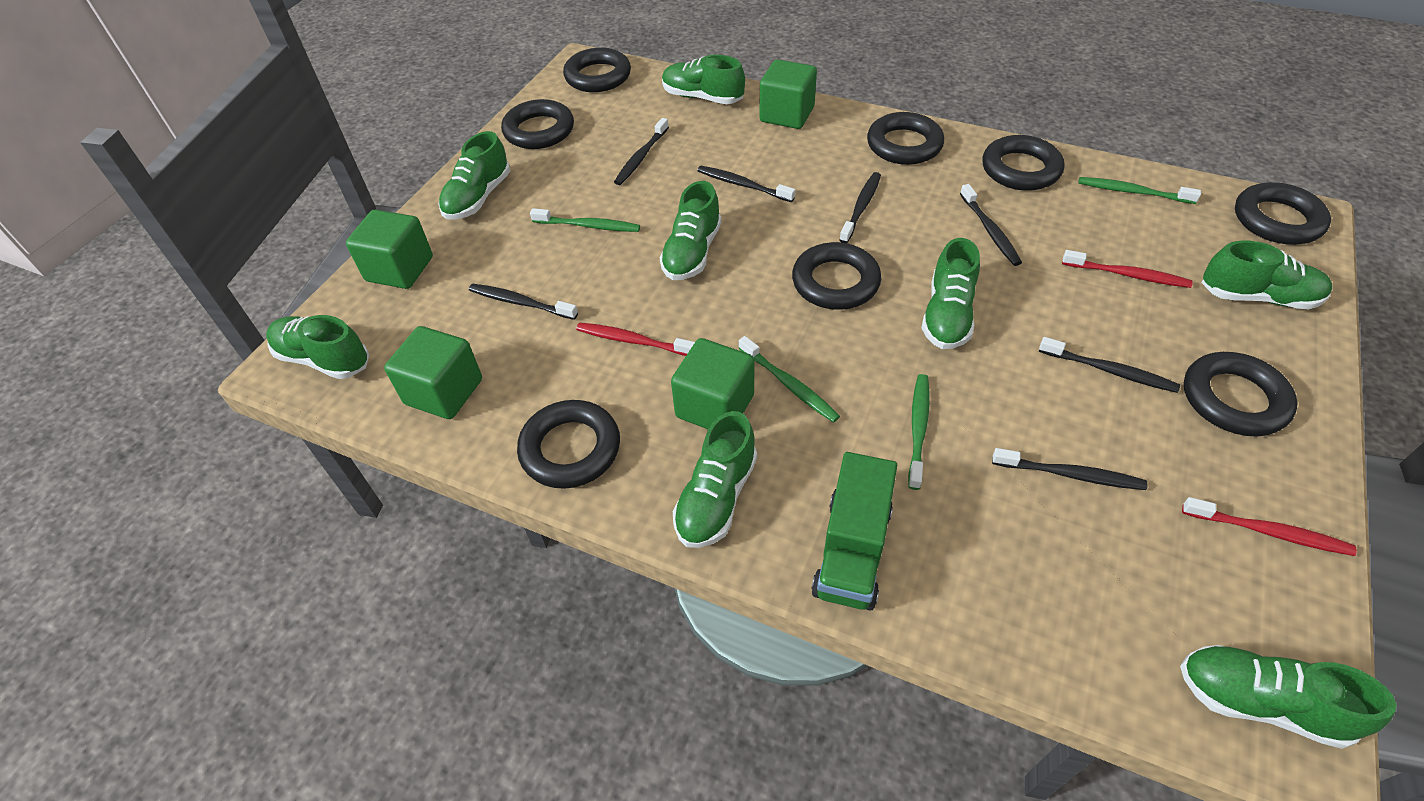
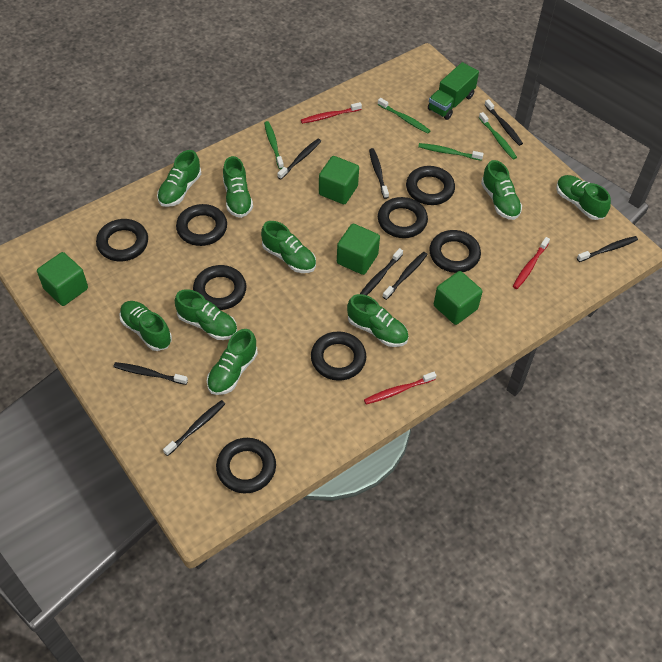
black toothbrush: 7 -> 8
green shoe: 8 -> 9

